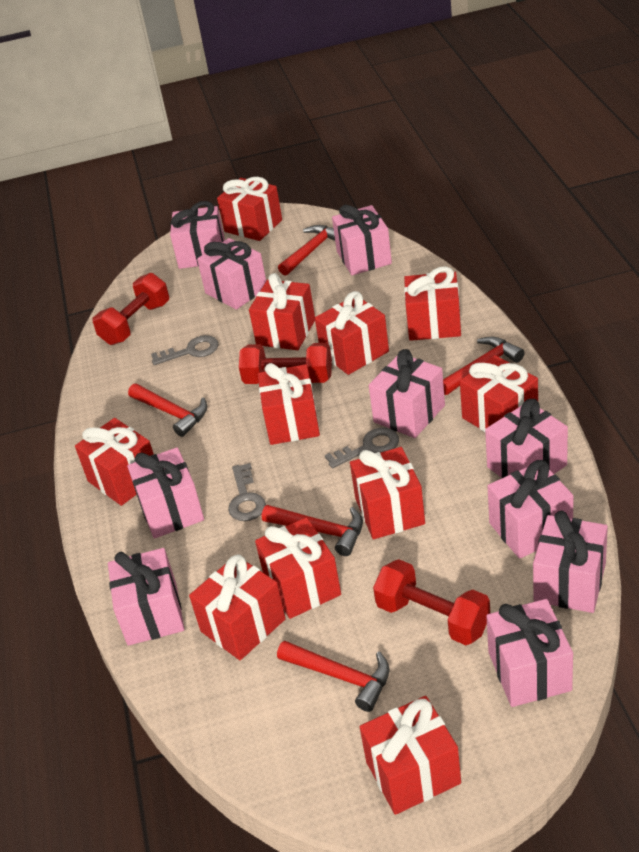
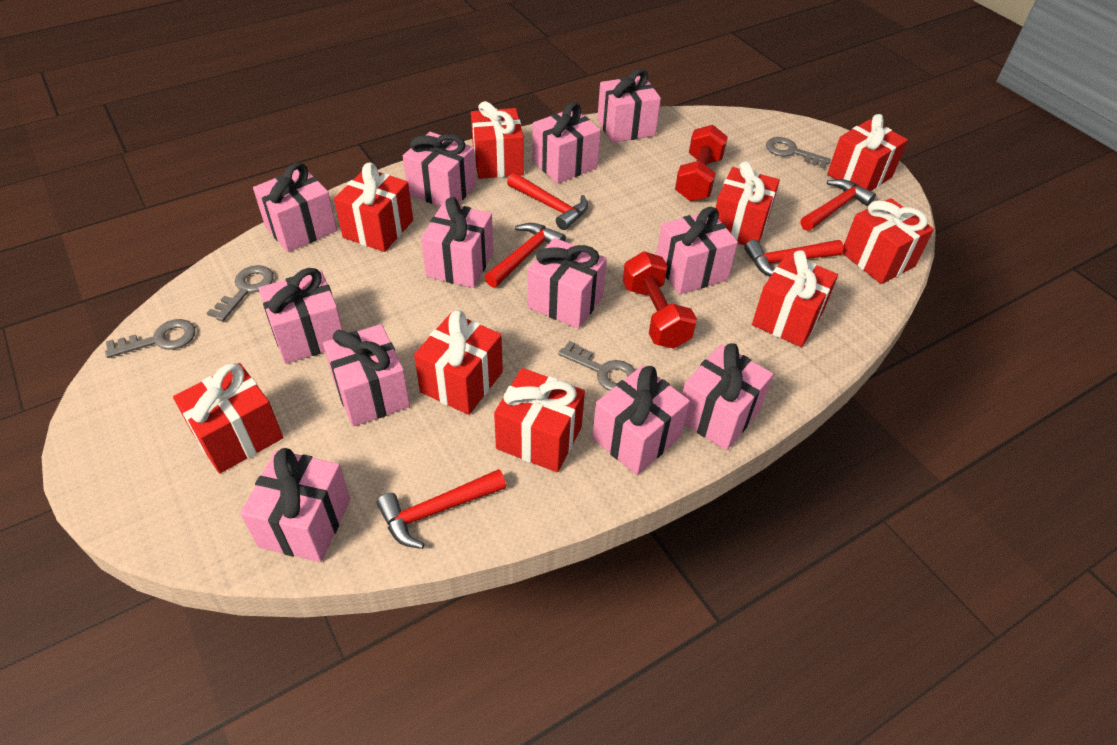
grey key: 3 -> 4
pink gift: 10 -> 12
red dumbbell: 3 -> 2
red gift: 11 -> 9

